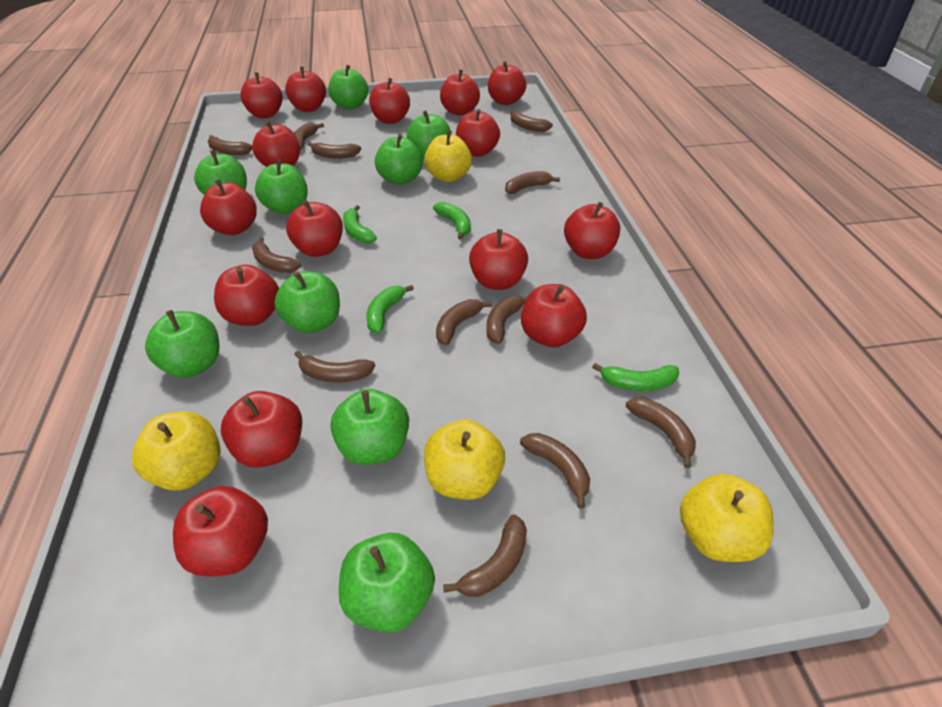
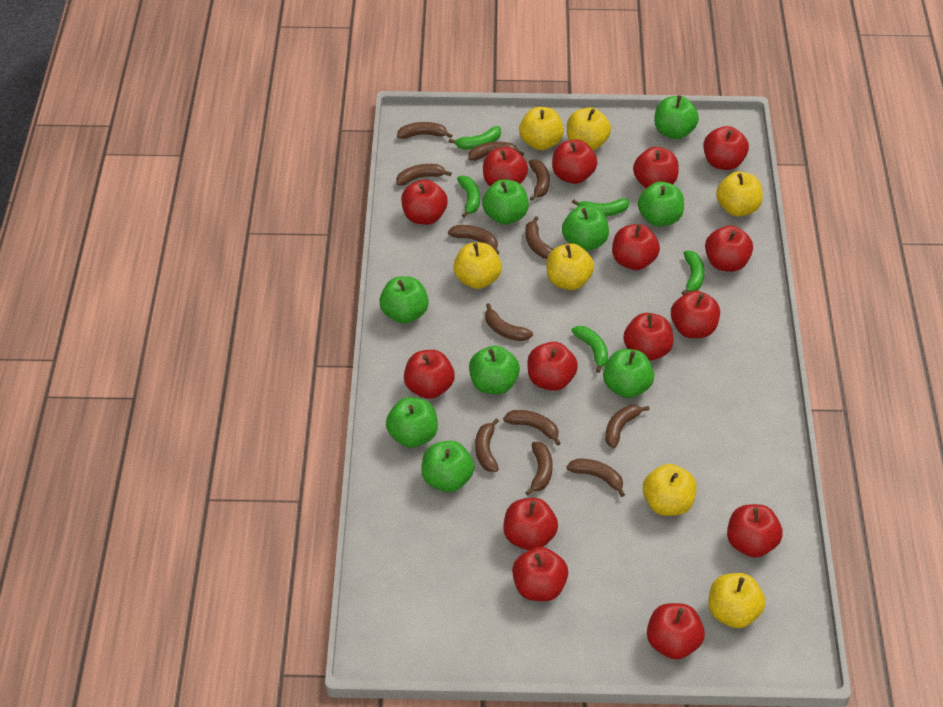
green banana: 4 -> 5
yellow apple: 4 -> 7

